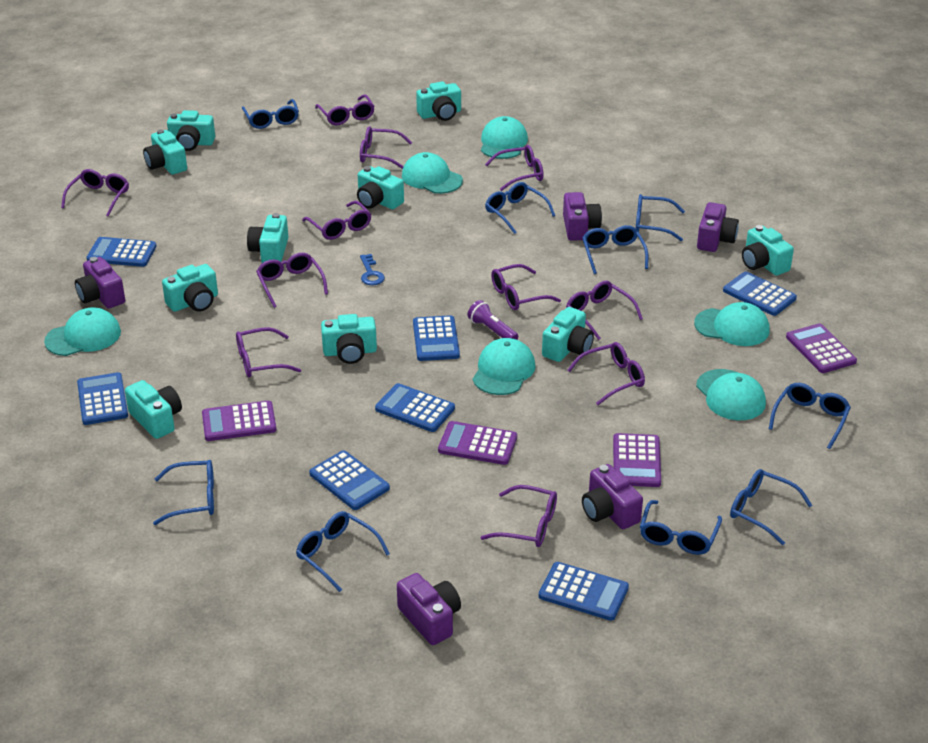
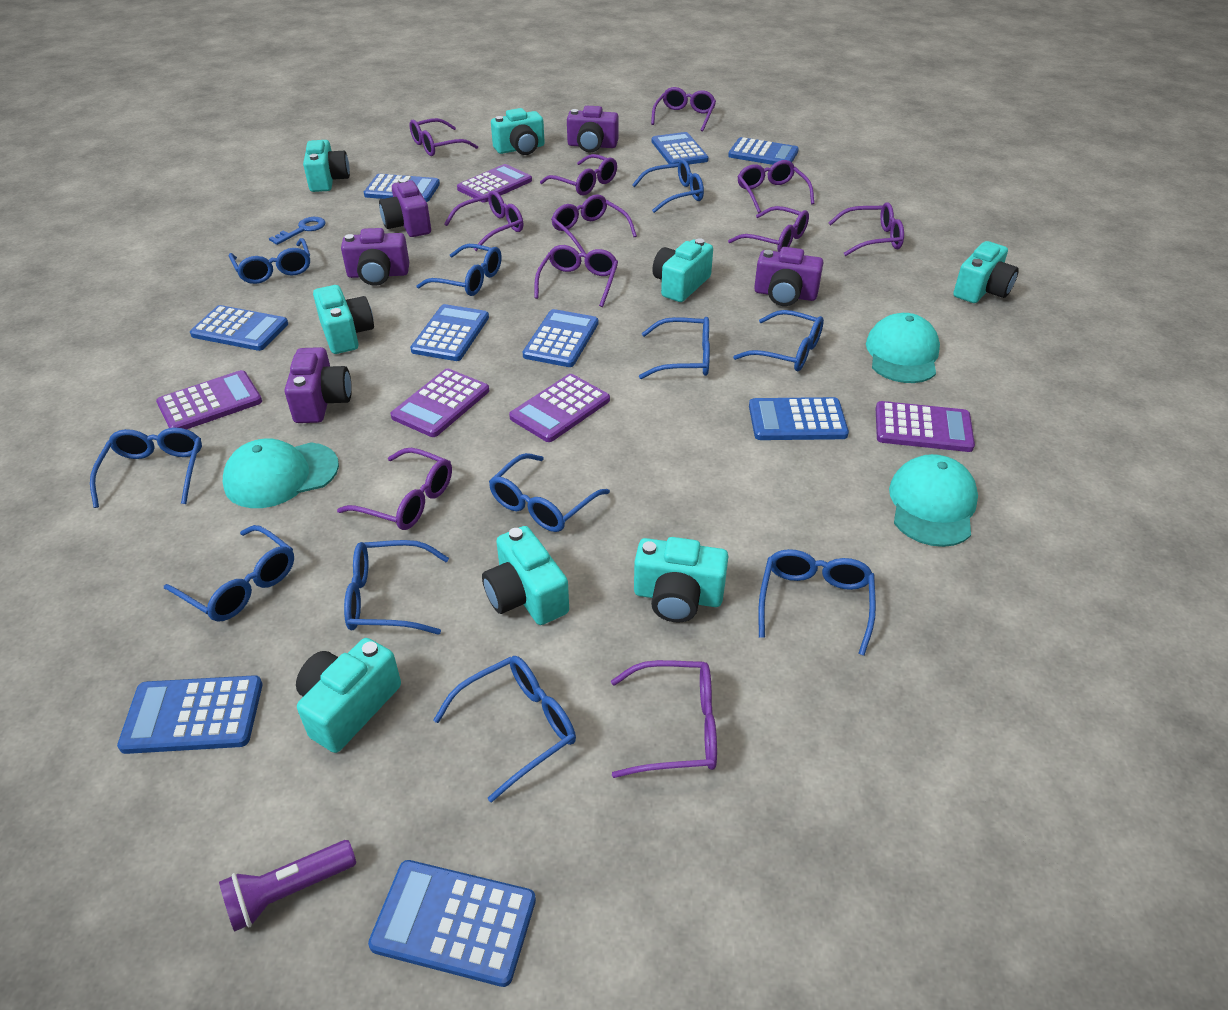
blue calculator: 7 -> 9
blue glasses: 9 -> 11
purple calculator: 4 -> 5
turquoise camera: 10 -> 8
turquoise cap: 6 -> 3

